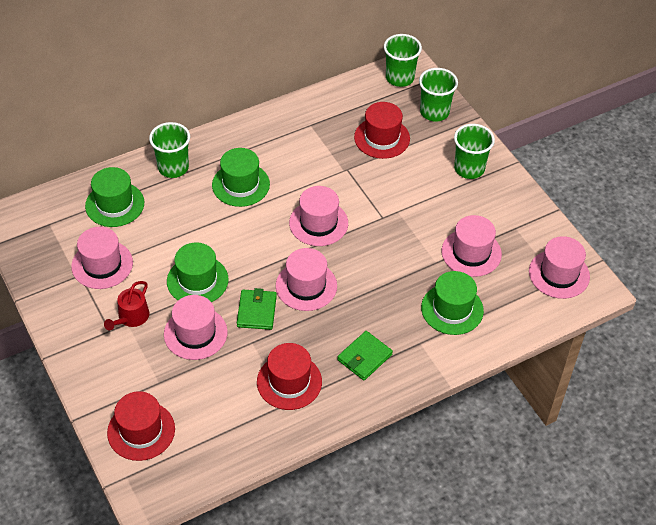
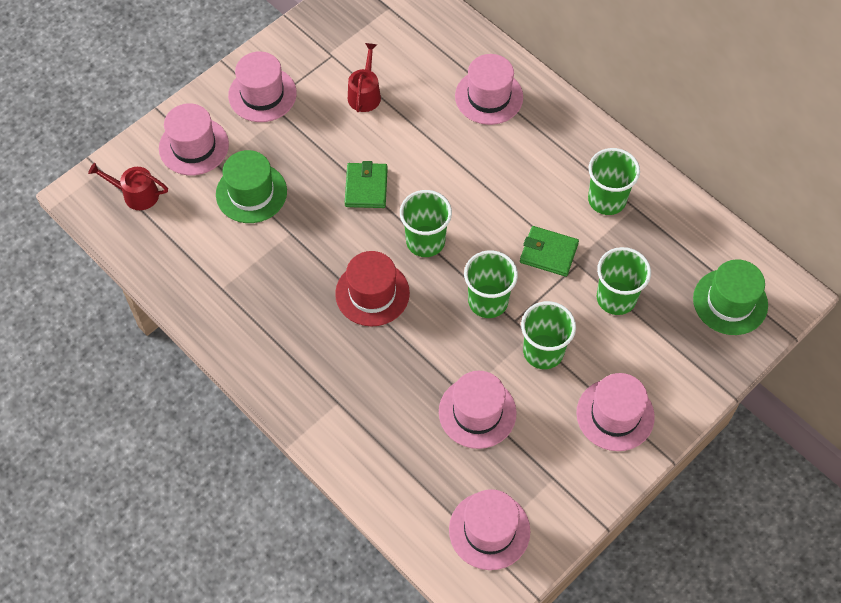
green cup: 4 -> 5
green hat: 4 -> 2
red hat: 3 -> 1
red watering can: 1 -> 2

